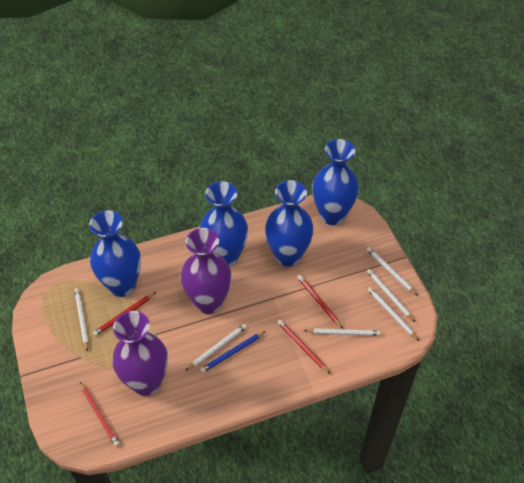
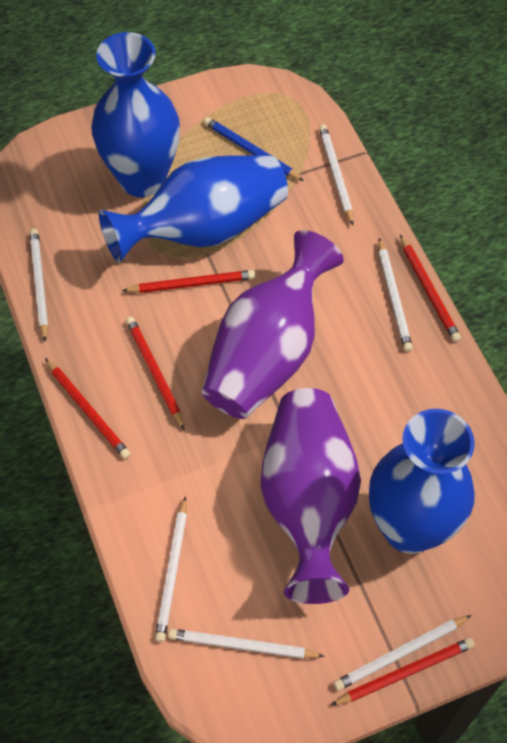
blue vase: 4 -> 3
red pencil: 4 -> 5

